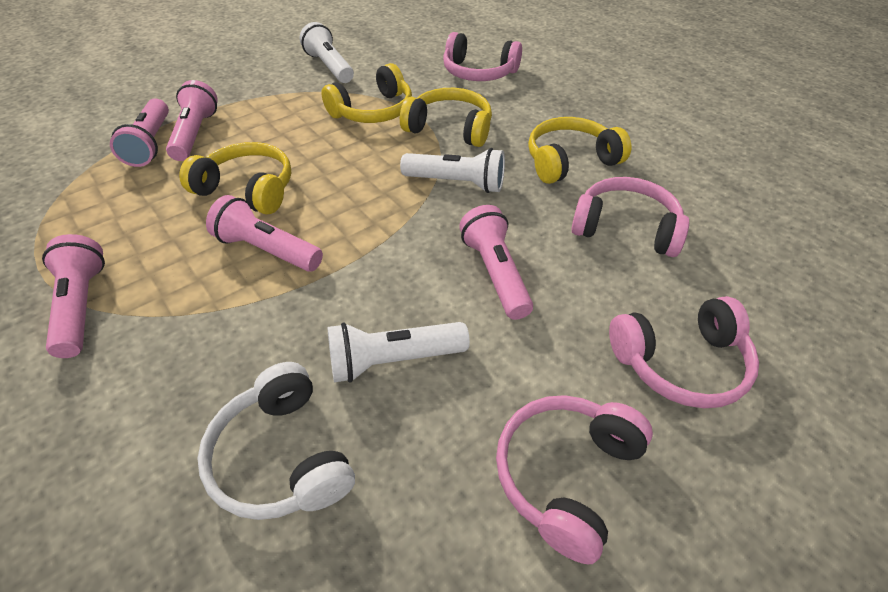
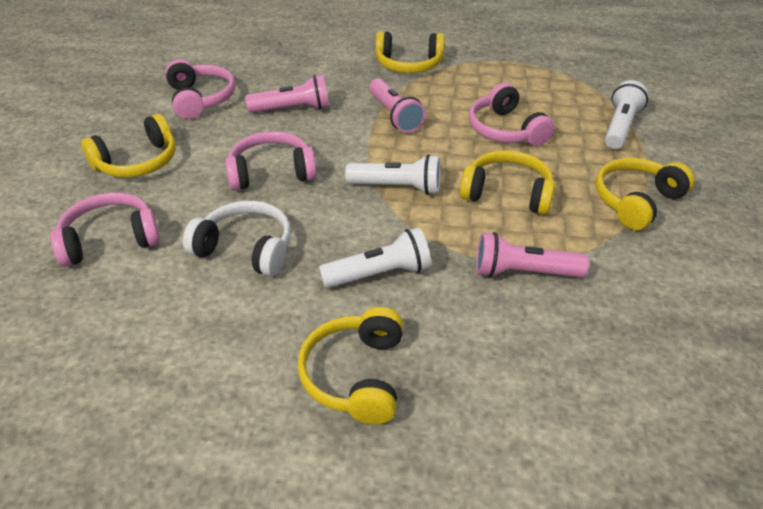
pink flashlight: 5 -> 3
yellow headphones: 4 -> 5

